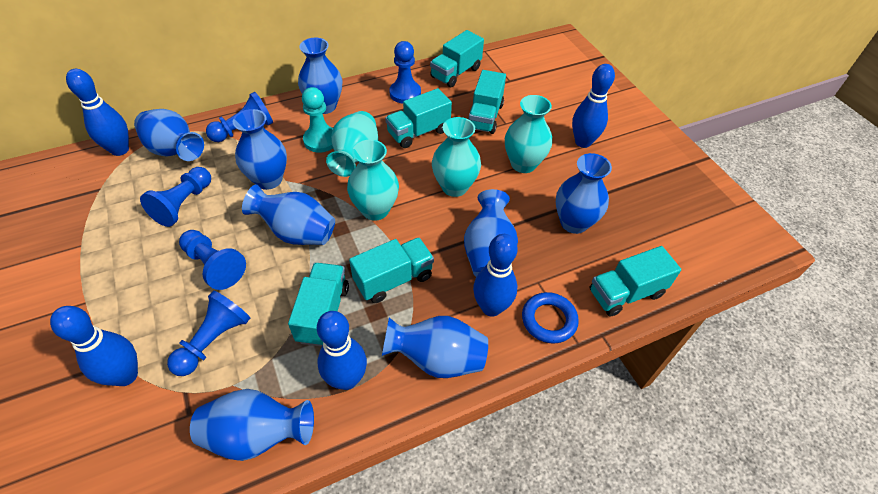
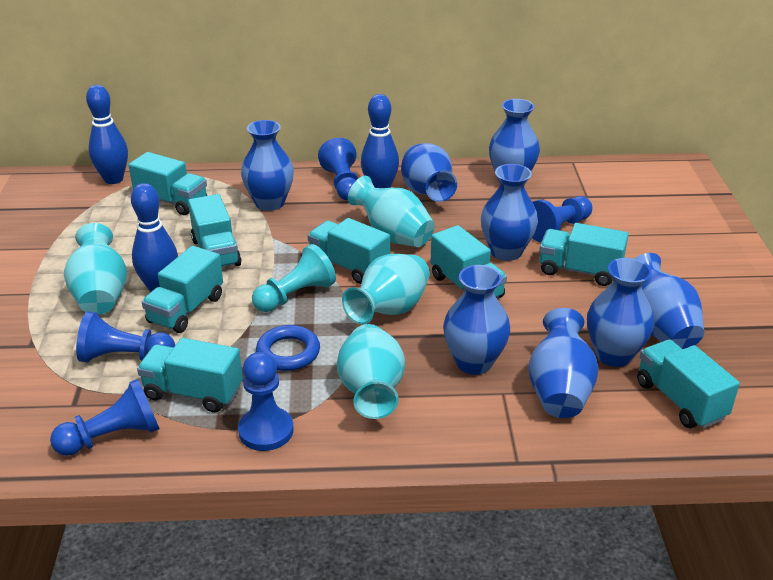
blue bowling pin: 5 -> 3
turquoise truck: 6 -> 8

